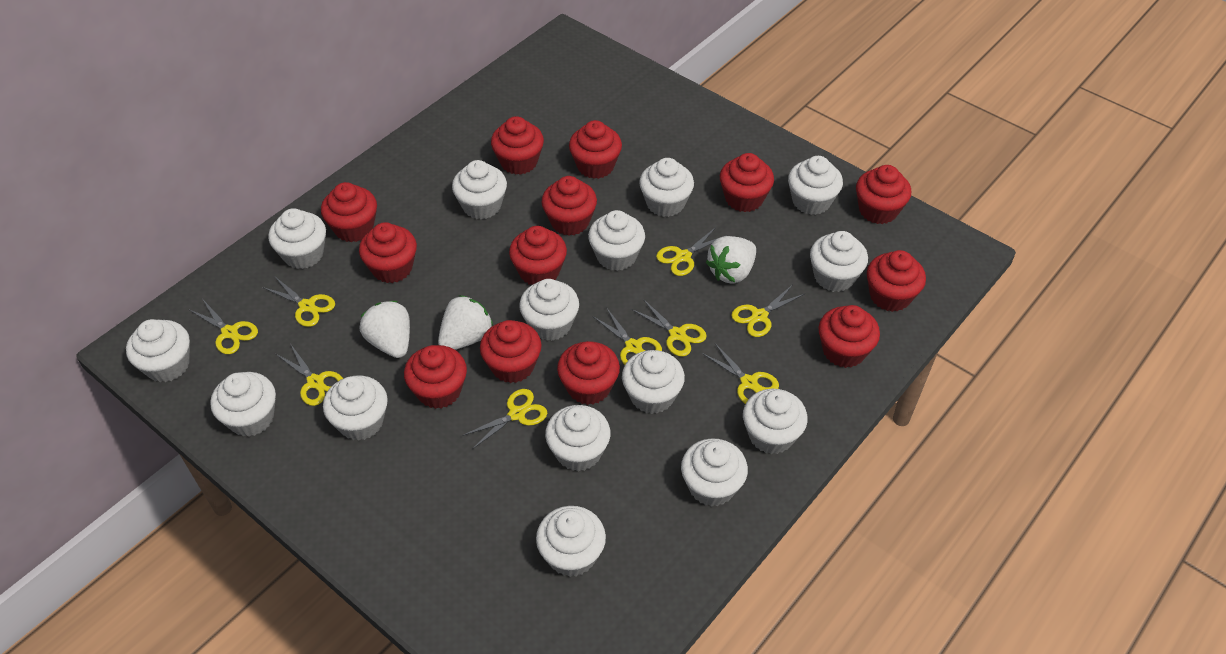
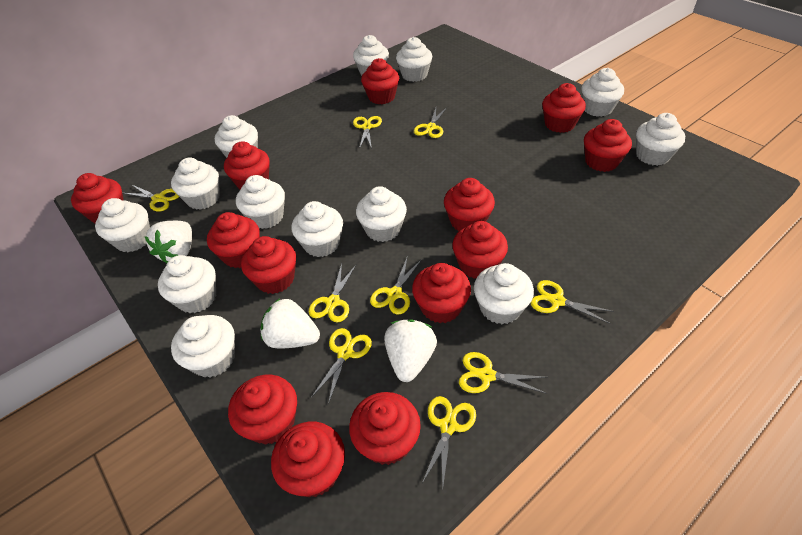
white cupcake: 15 -> 13

